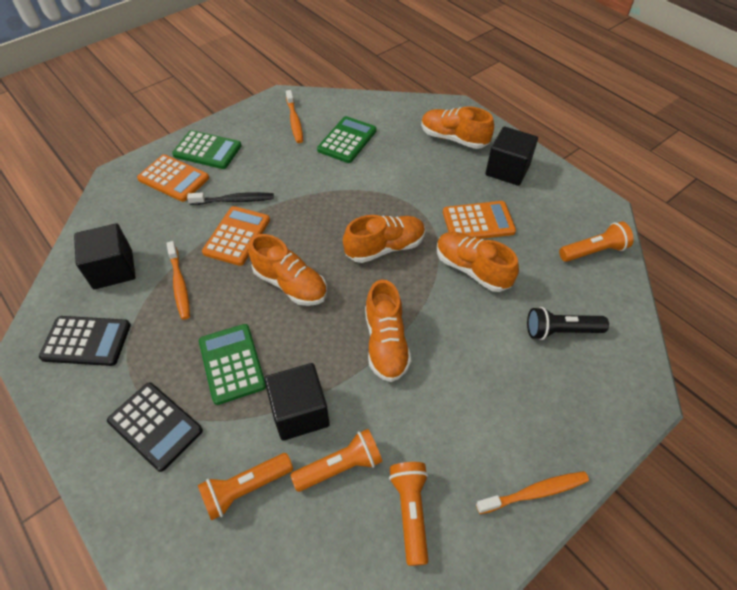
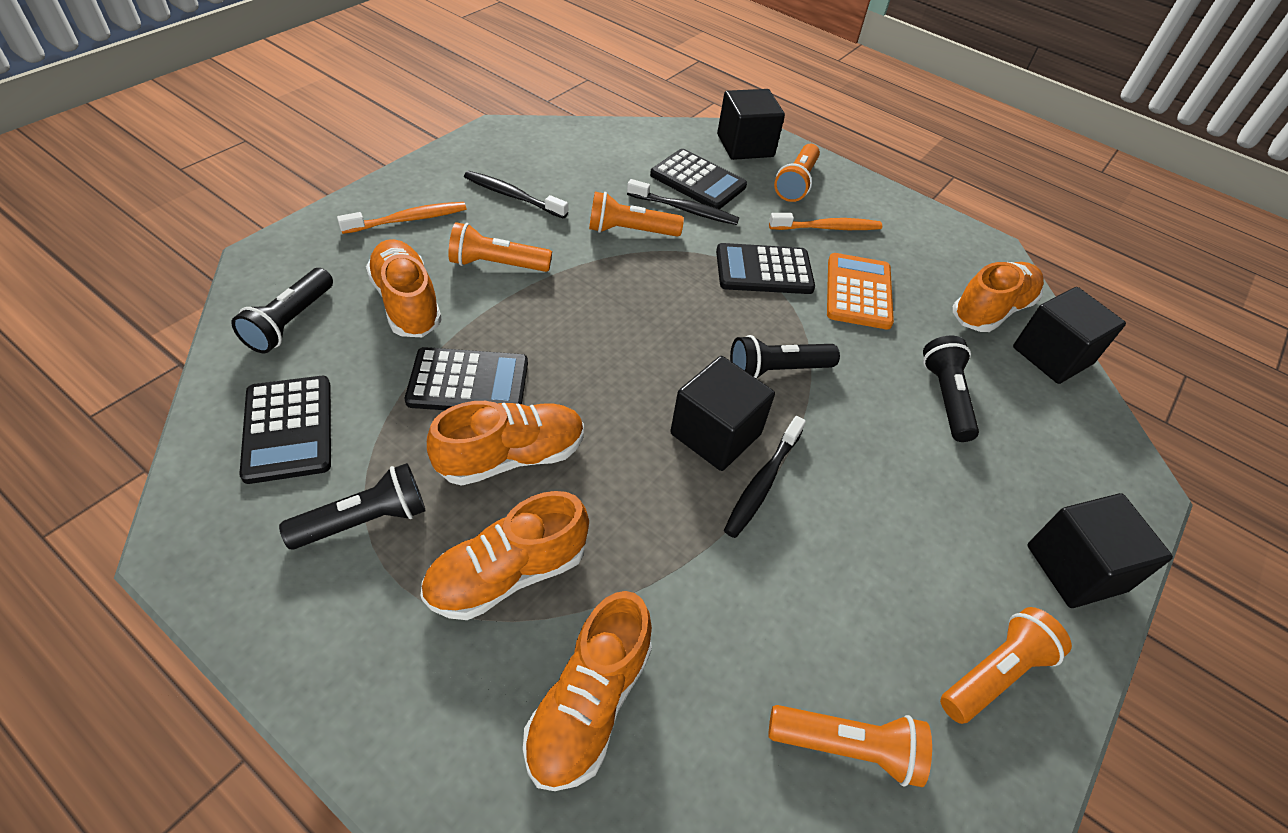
black calculator: 2 -> 4
black cube: 3 -> 4
black flashlight: 1 -> 4
black toothbrush: 1 -> 3
green calculator: 3 -> 0
orange calculator: 3 -> 1
orange flashlight: 4 -> 5
orange toothbrush: 3 -> 2

